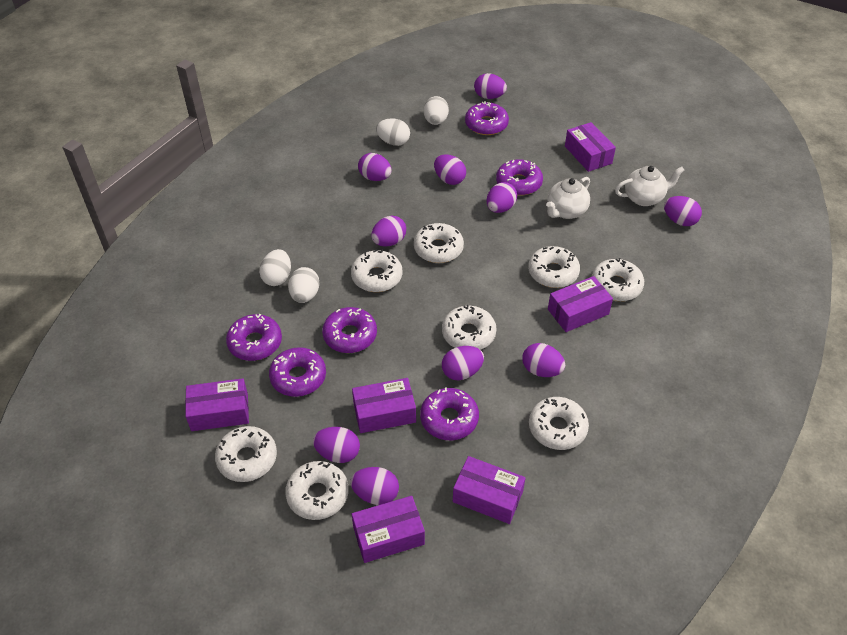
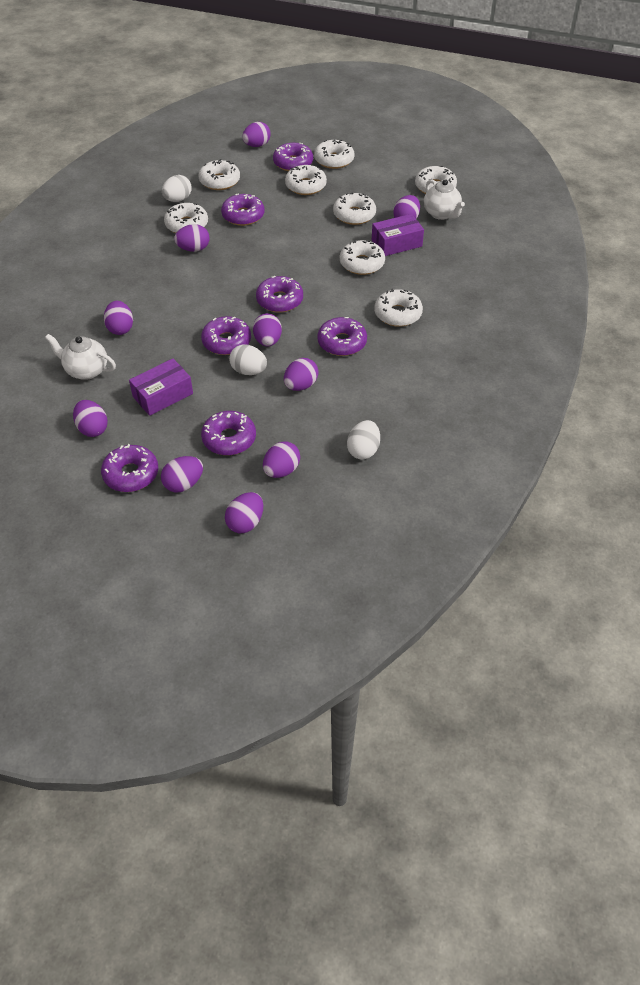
purple box: 6 -> 2
purple donut: 6 -> 7
white egg: 4 -> 3

